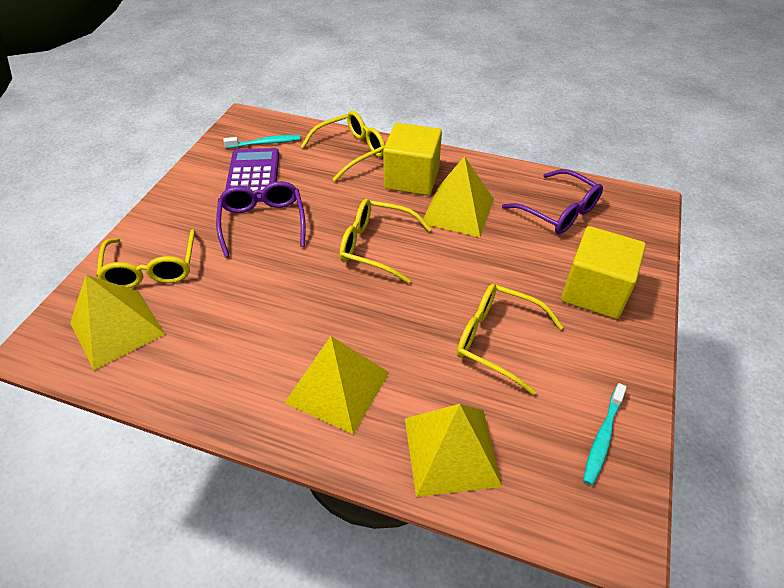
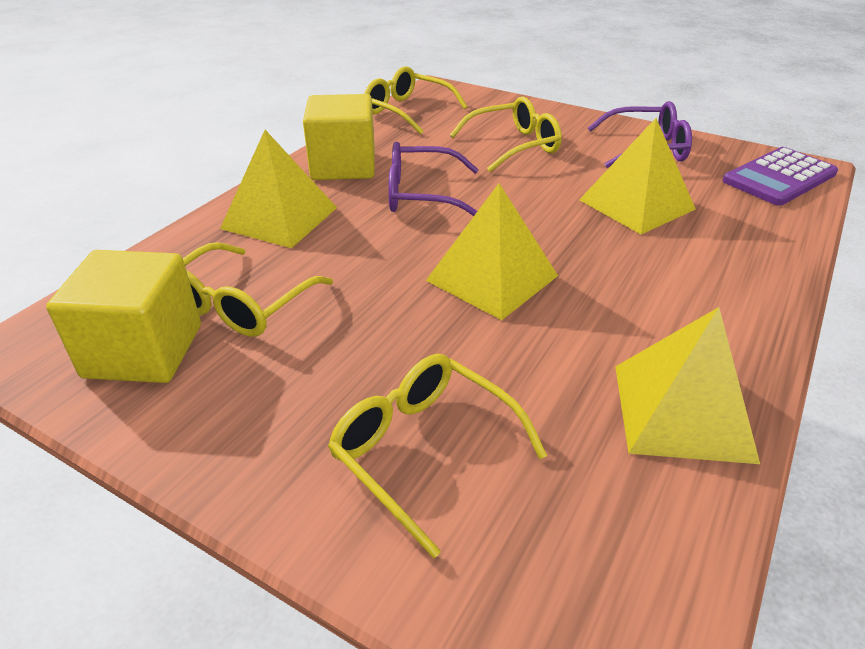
turquoise toothbrush: 2 -> 0

